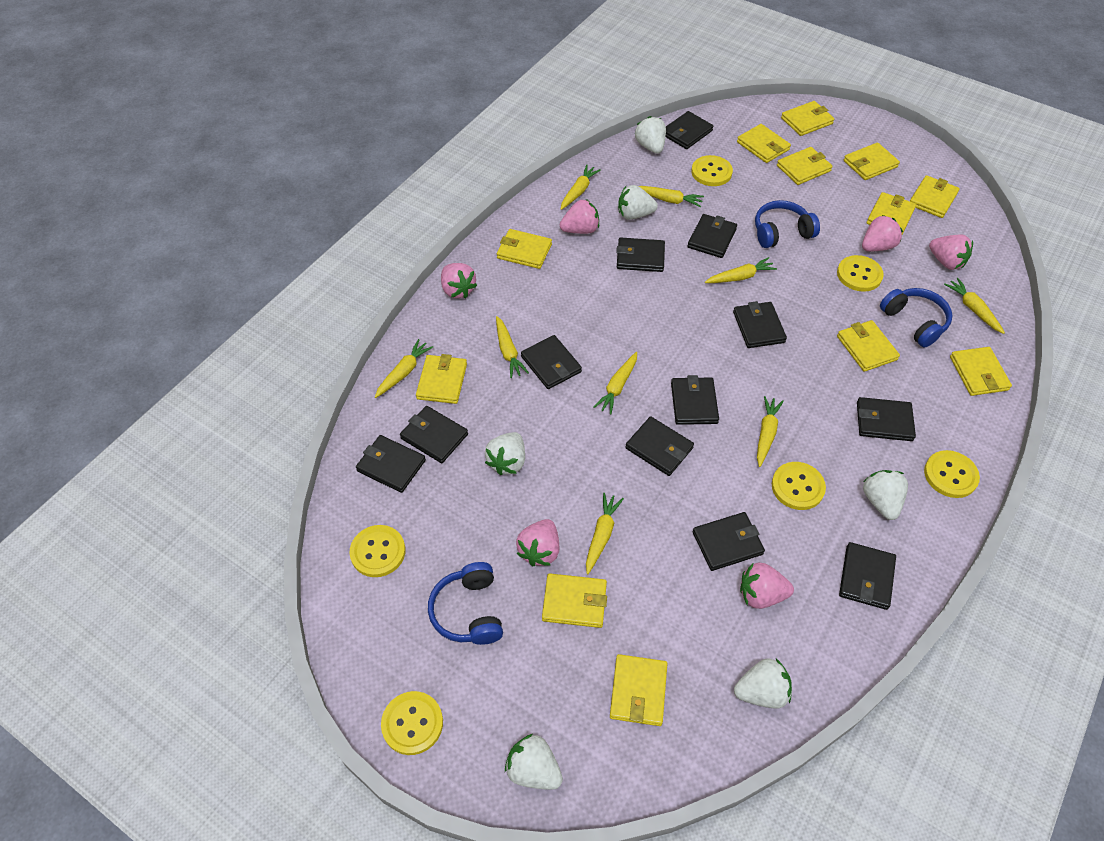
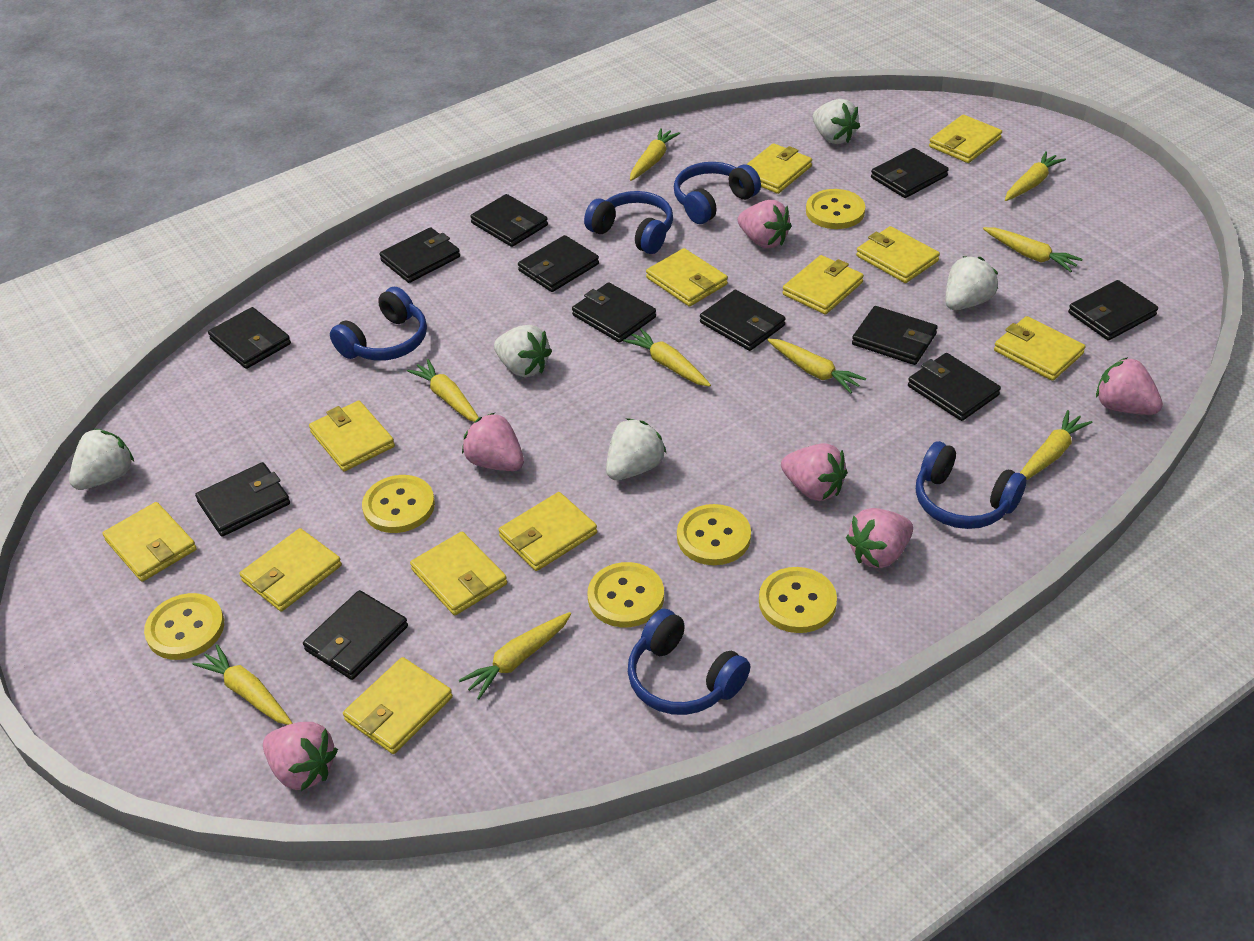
blue headphones: 3 -> 5
white strawberry: 6 -> 5

